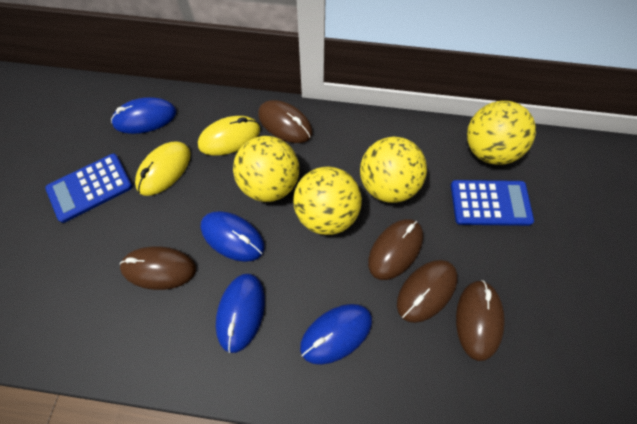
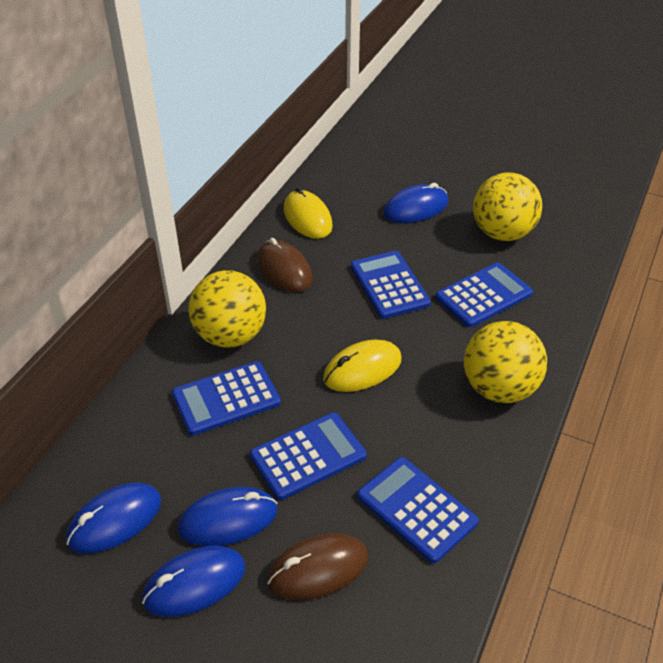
blue calculator: 2 -> 5
brown mouse: 5 -> 2
yellow ball: 4 -> 3

